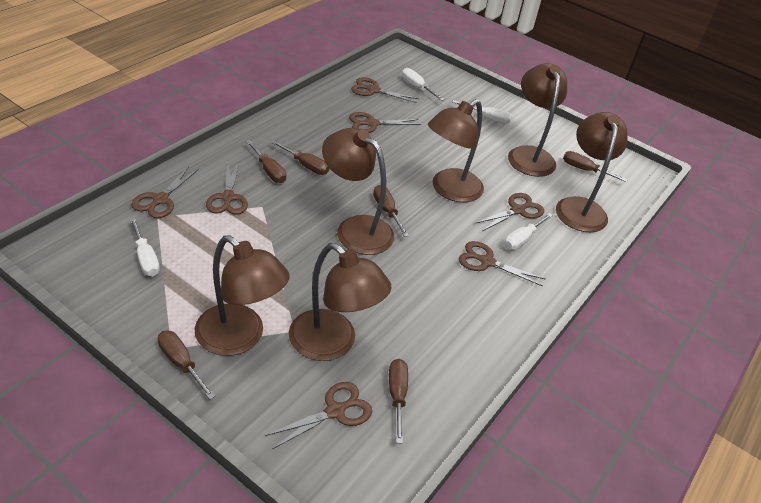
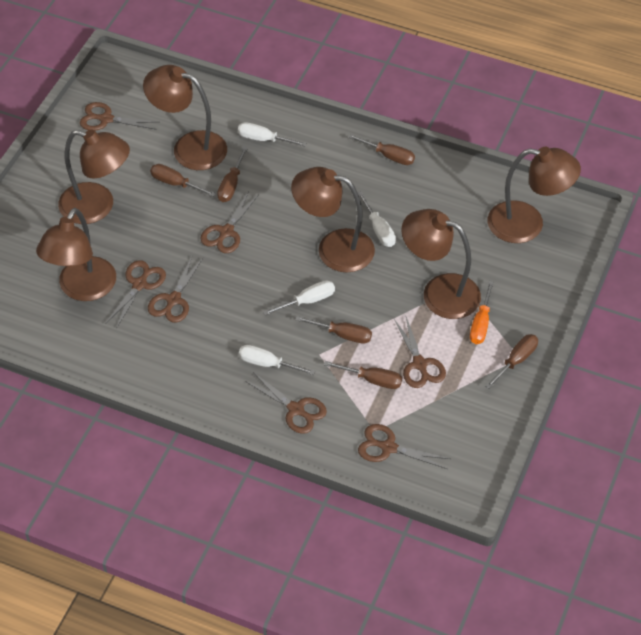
orange screwdriver: 0 -> 1

